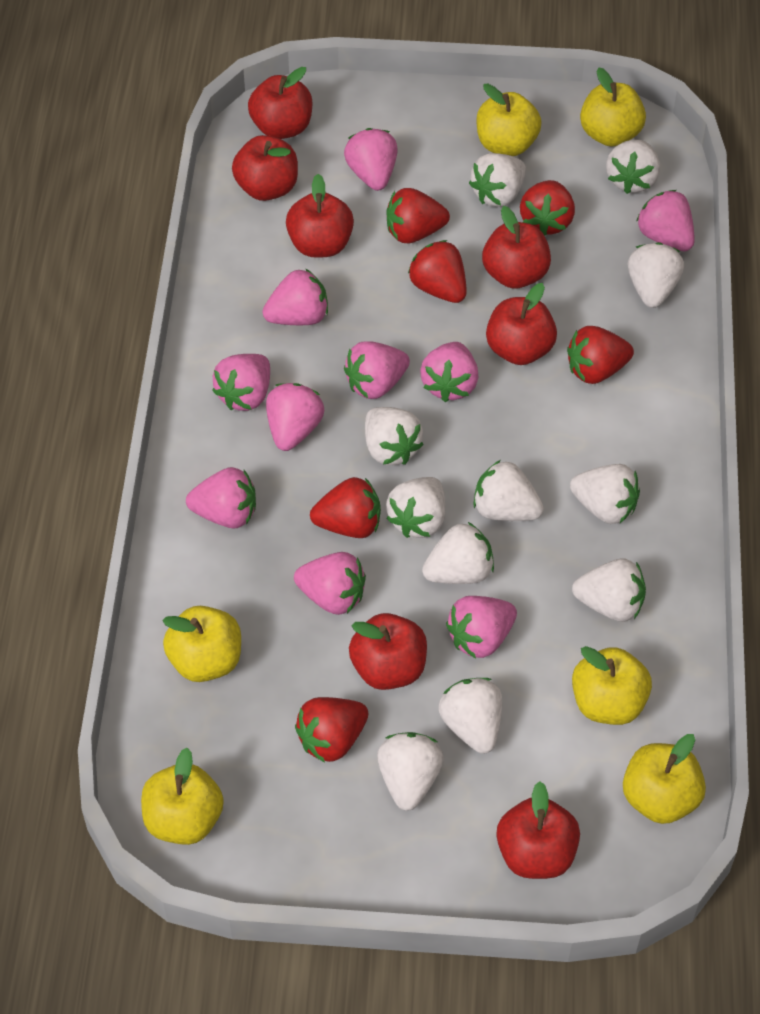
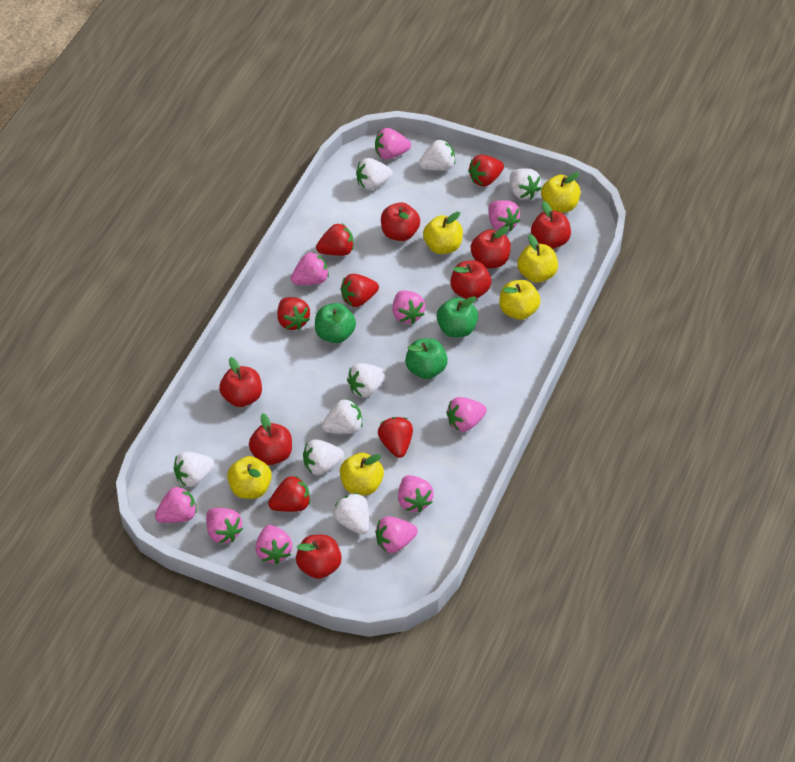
green apple: 0 -> 3
white strawberry: 11 -> 8

